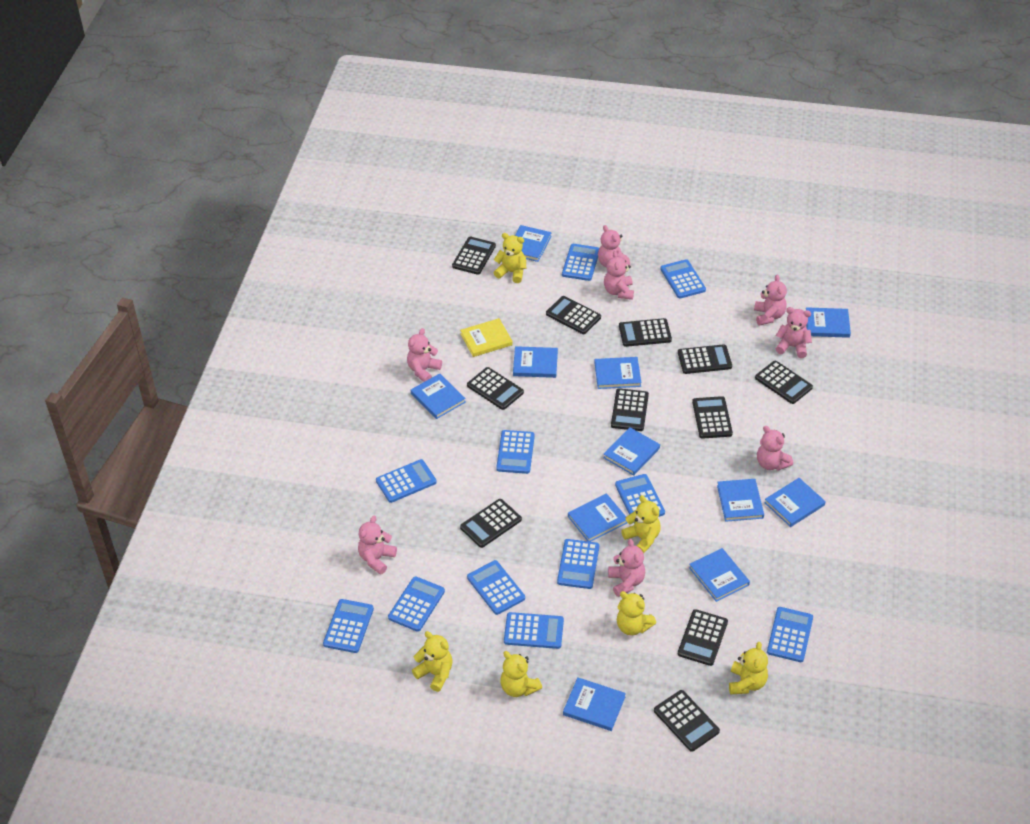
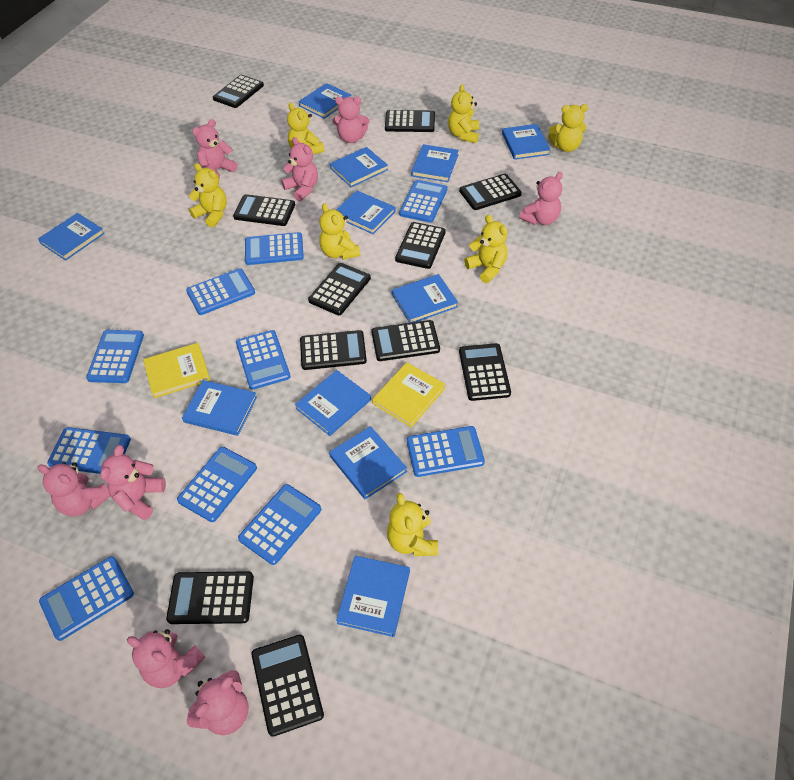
blue calculator: 11 -> 10
yellow book: 1 -> 2
yellow teddy bear: 6 -> 7

